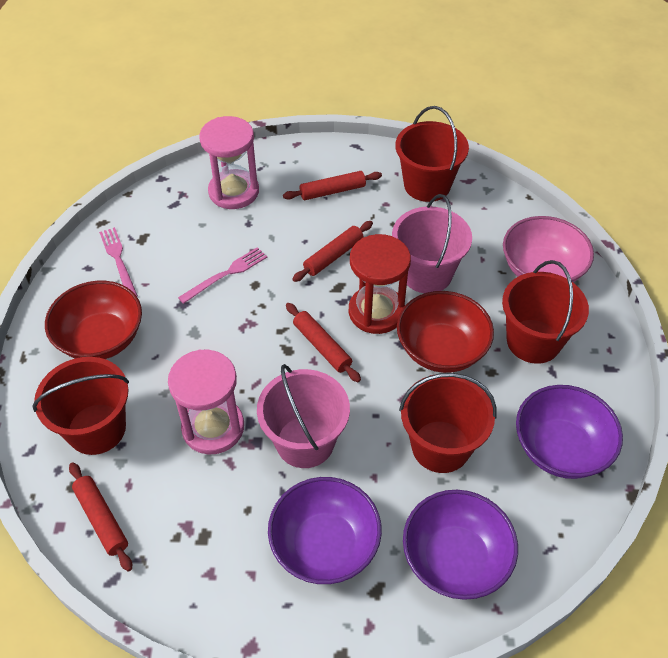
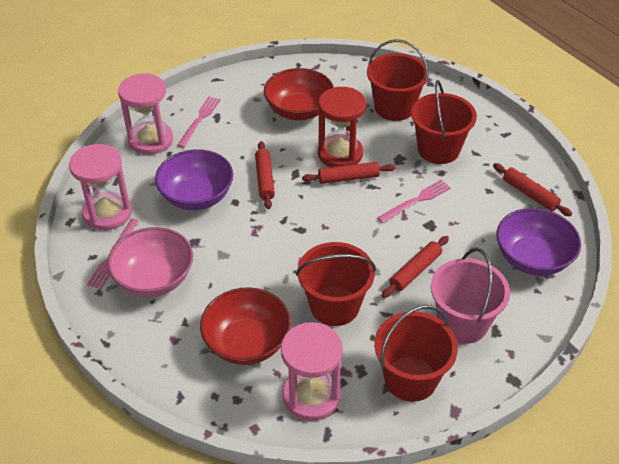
pink bucket: 2 -> 1
pink fork: 2 -> 3
pink hourglass: 2 -> 3
purple bowl: 3 -> 2

